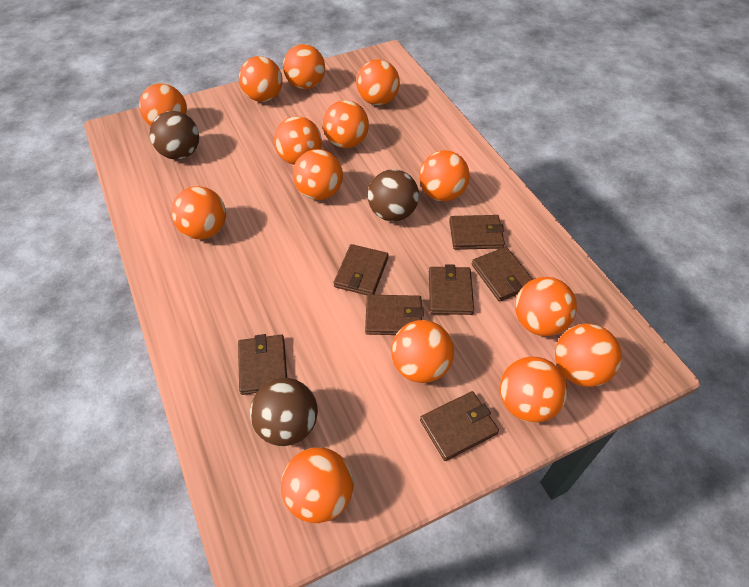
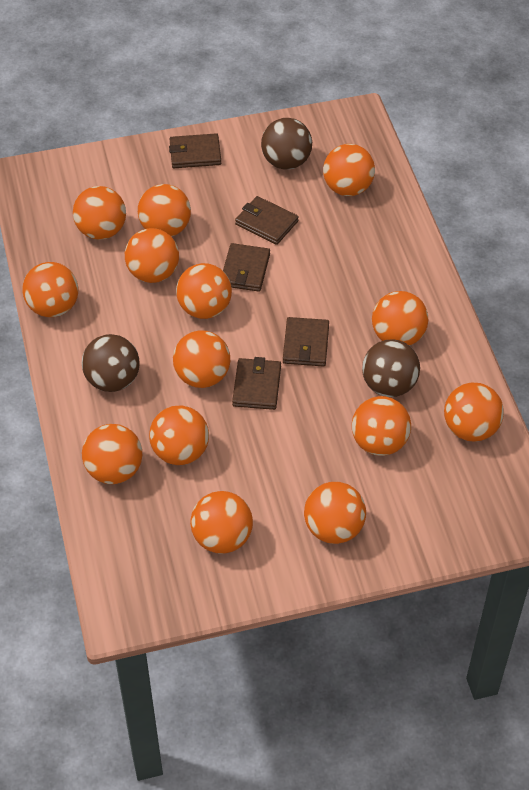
brown wallet: 7 -> 5

